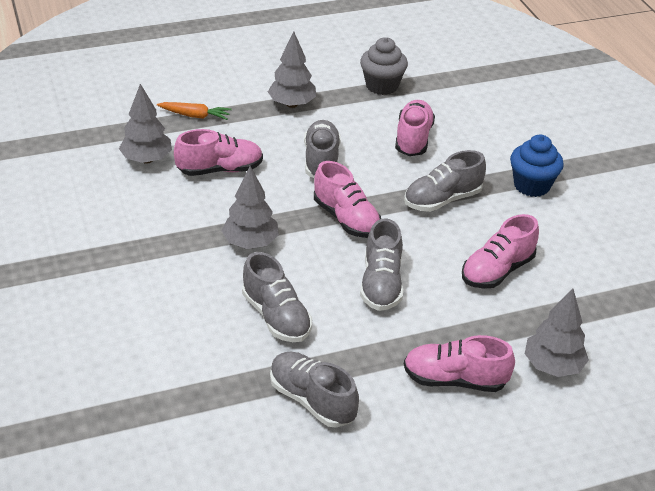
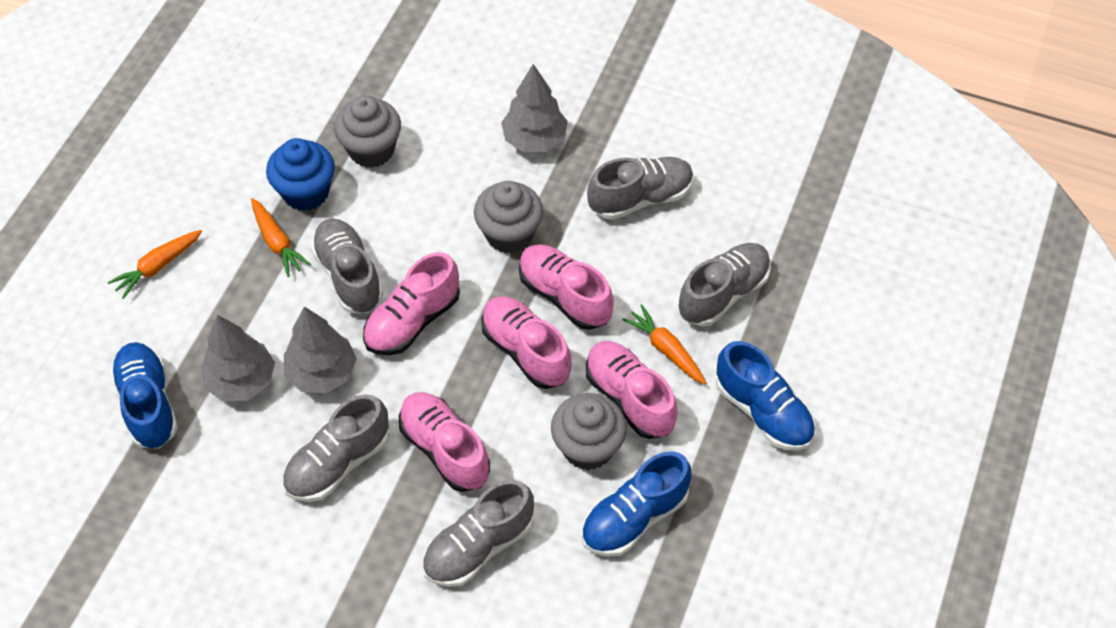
blue shoe: 0 -> 3
grey cupcake: 1 -> 3
grey tree: 4 -> 3
orange carrot: 1 -> 3

